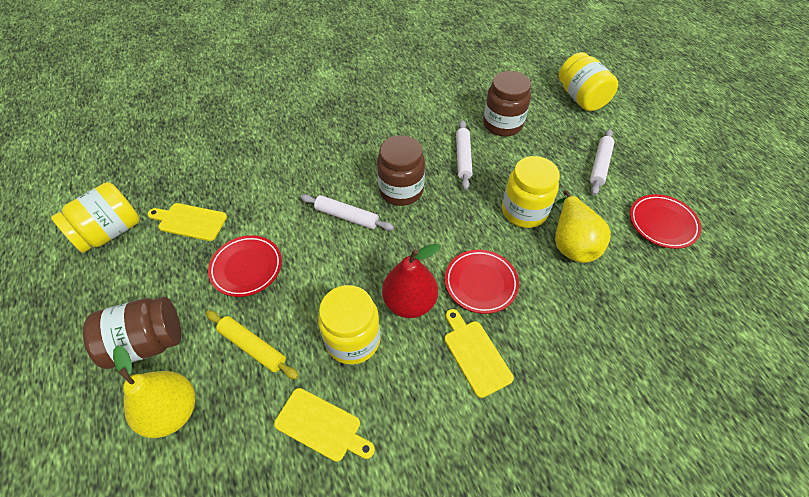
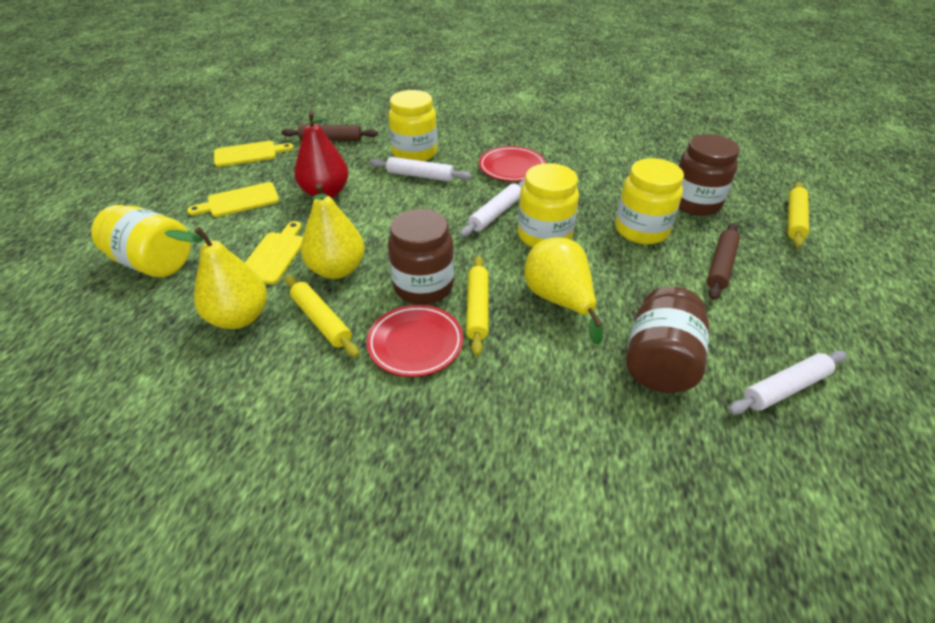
brown rolling pin: 0 -> 2
red plate: 3 -> 2
yellow pear: 2 -> 3
yellow rolling pin: 1 -> 3

